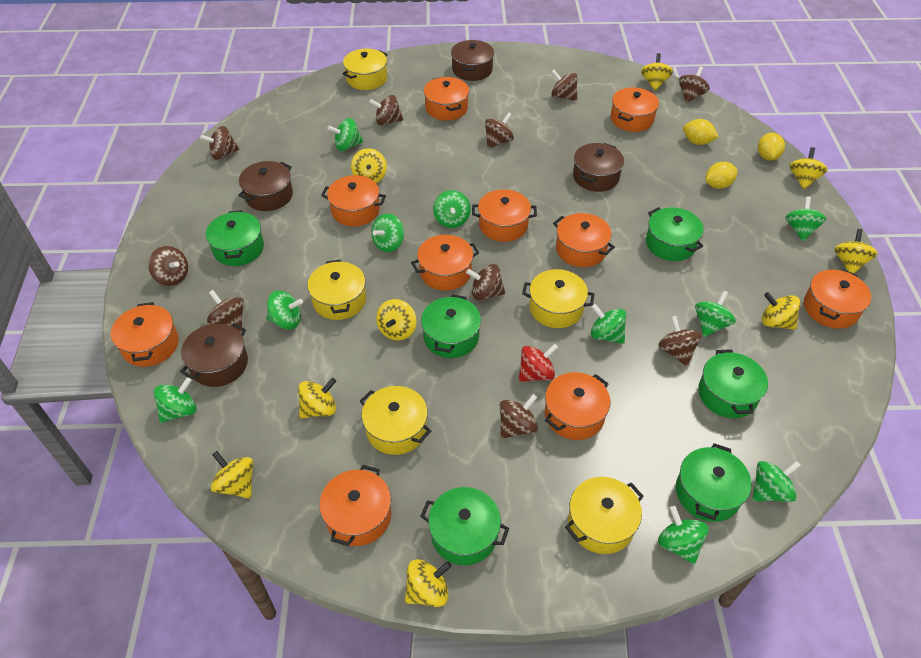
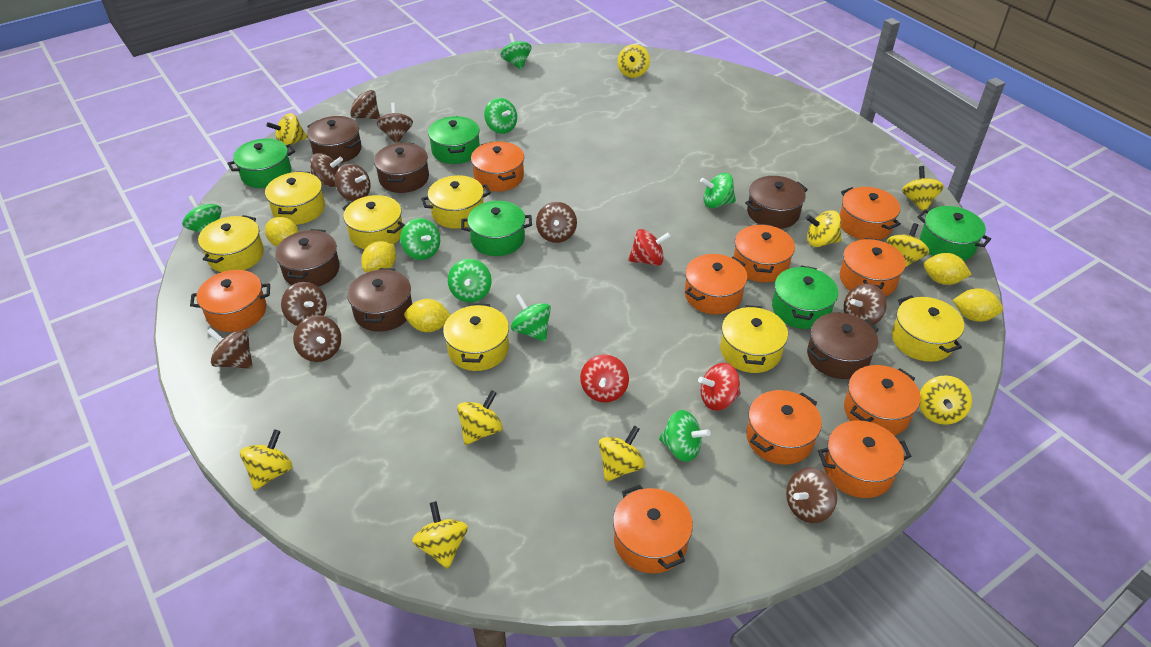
brown pot: 4 -> 6
green pot: 6 -> 5
green spinning top: 10 -> 8
red spinning top: 1 -> 3
yellow lemon: 3 -> 5
yellow pot: 5 -> 7
yellow spinning top: 9 -> 10

